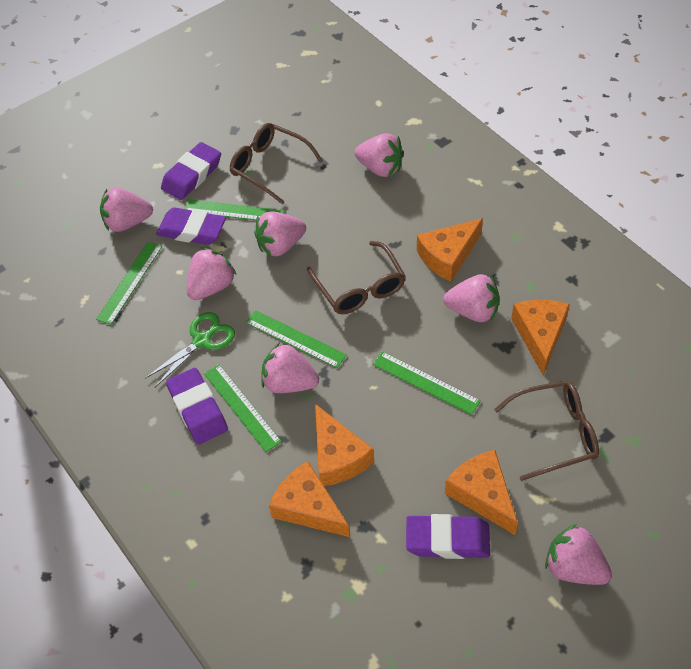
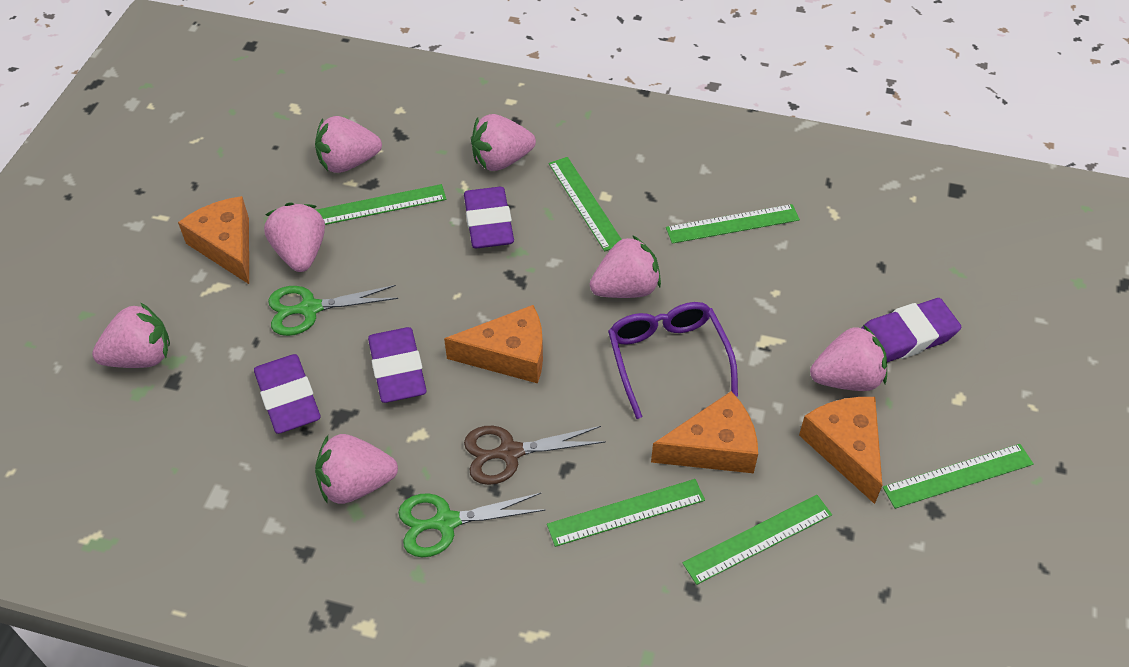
brown glasses: 3 -> 0
brown scissors: 0 -> 1
green ruler: 5 -> 6
green scissors: 1 -> 2
orange cheese: 5 -> 4
purple glasses: 0 -> 1

